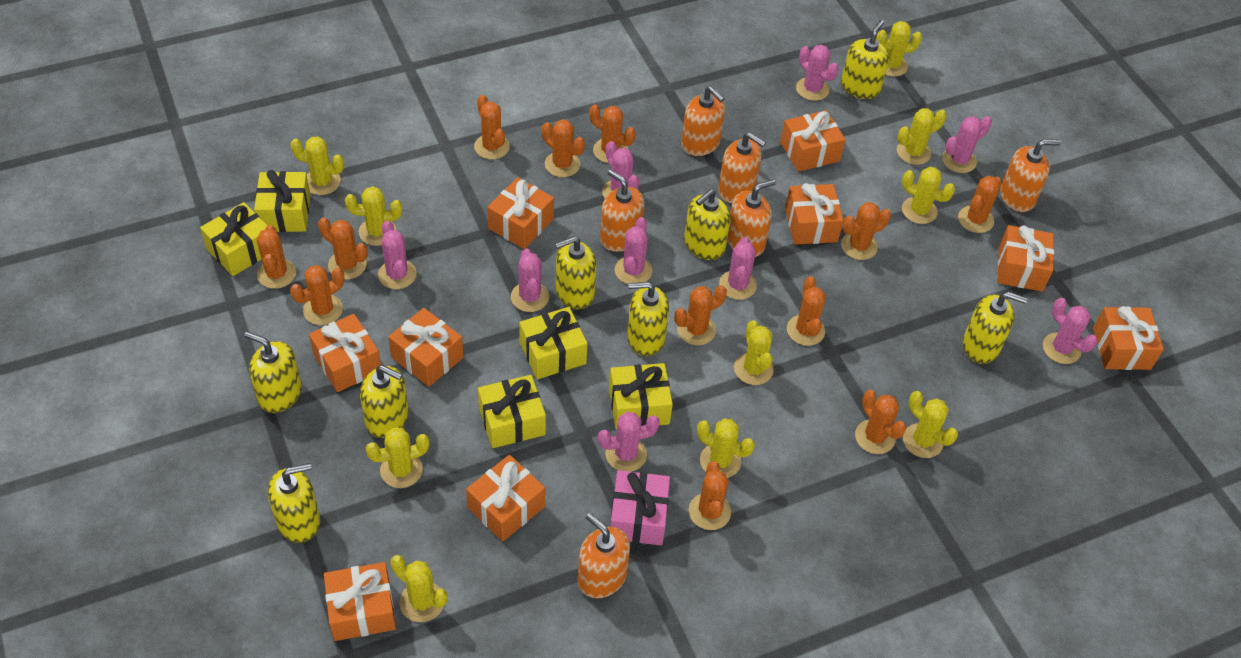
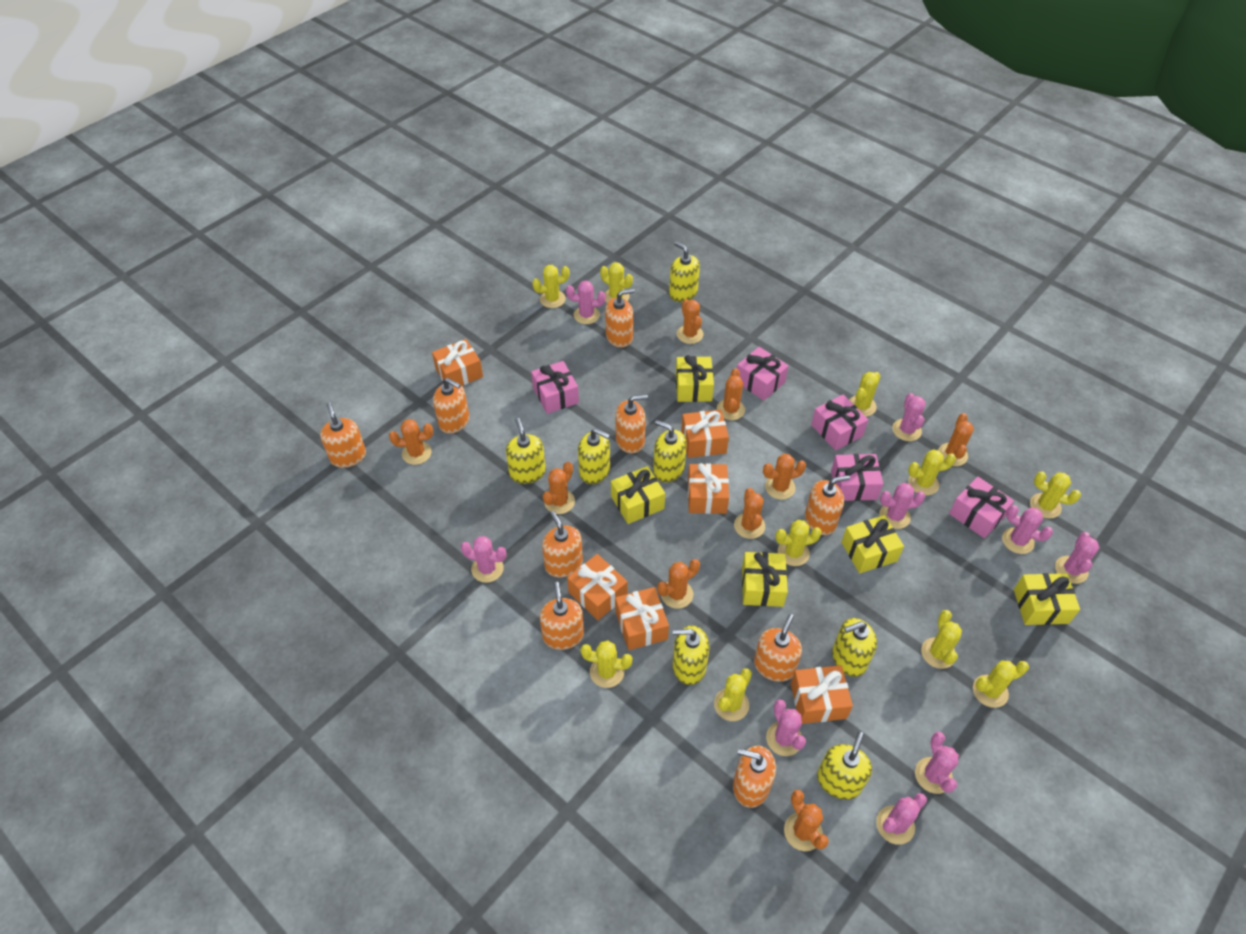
orange cactus: 12 -> 9
orange gift: 9 -> 6
orange soap dispenser: 6 -> 9
pink gift: 1 -> 5
yellow soap dispenser: 8 -> 7

